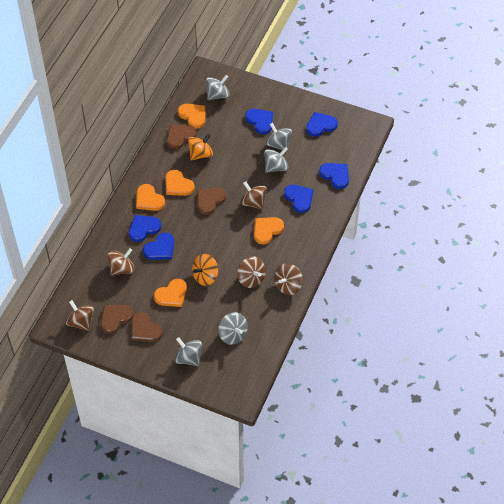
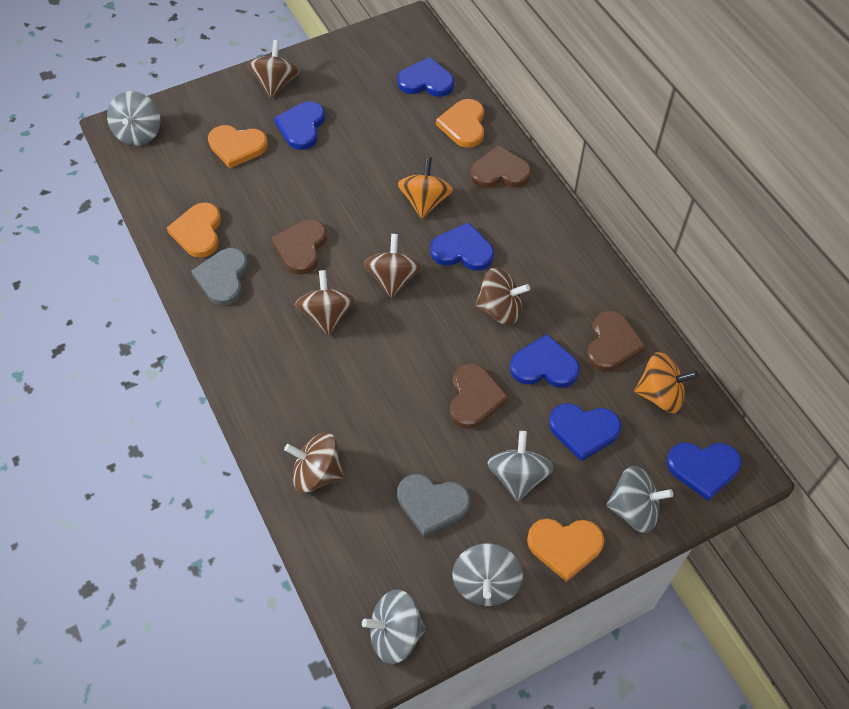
grey heart: 0 -> 2
orange heart: 5 -> 4

